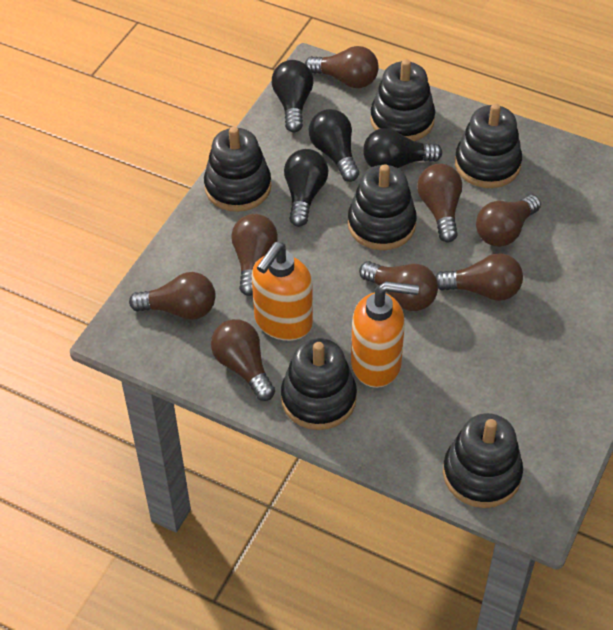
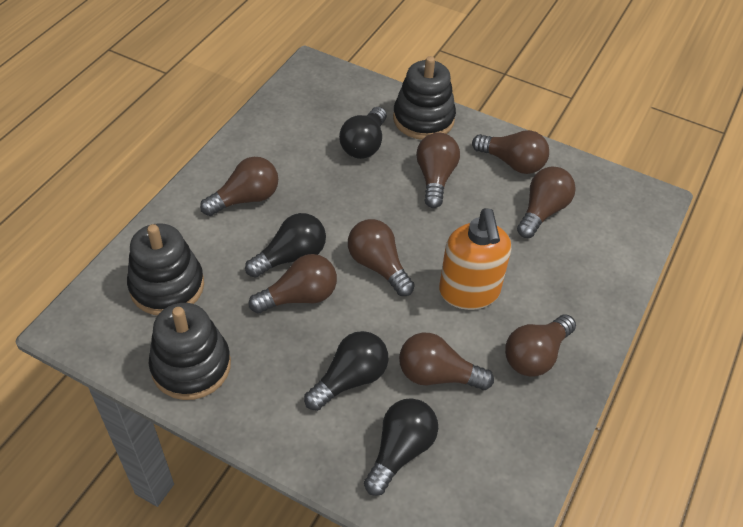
black stacking toy: 6 -> 3
orange soap dispenser: 2 -> 1

